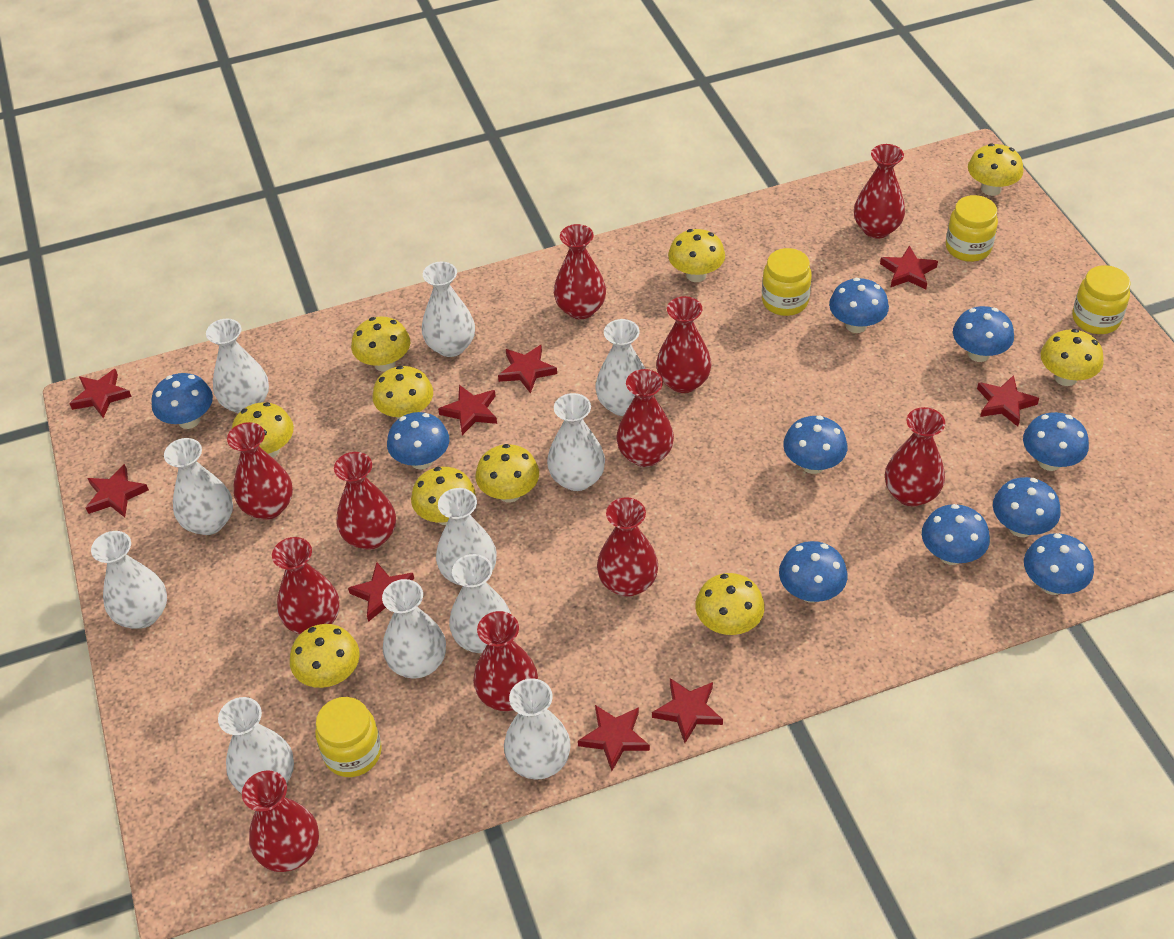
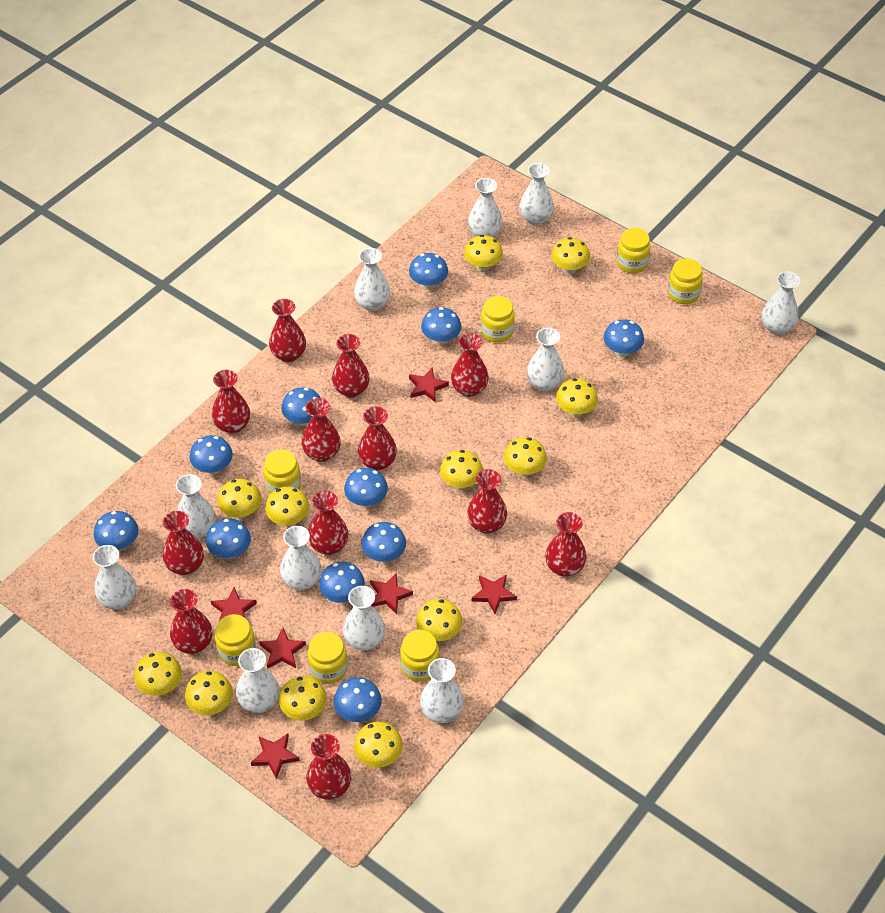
blue mushroom: 10 -> 11
red star: 9 -> 6
red vase: 11 -> 12
yellow jar: 4 -> 7
yellow mushroom: 10 -> 12

